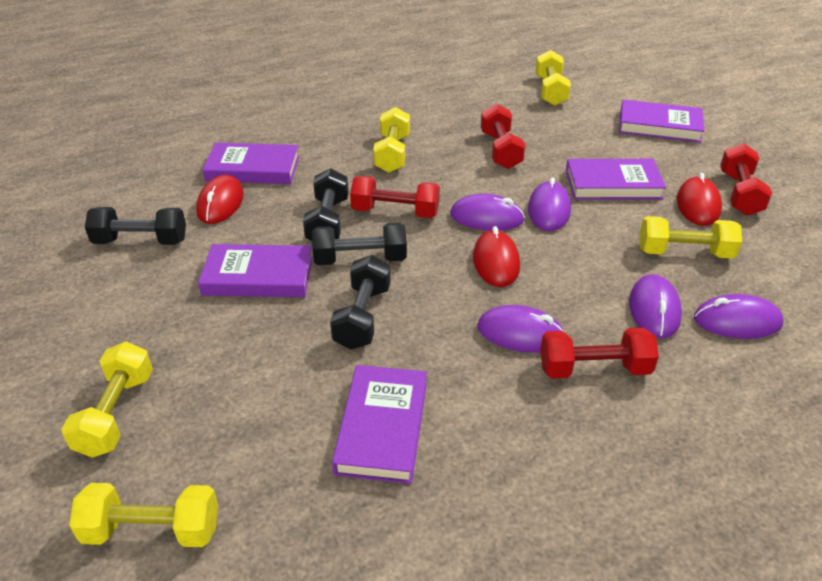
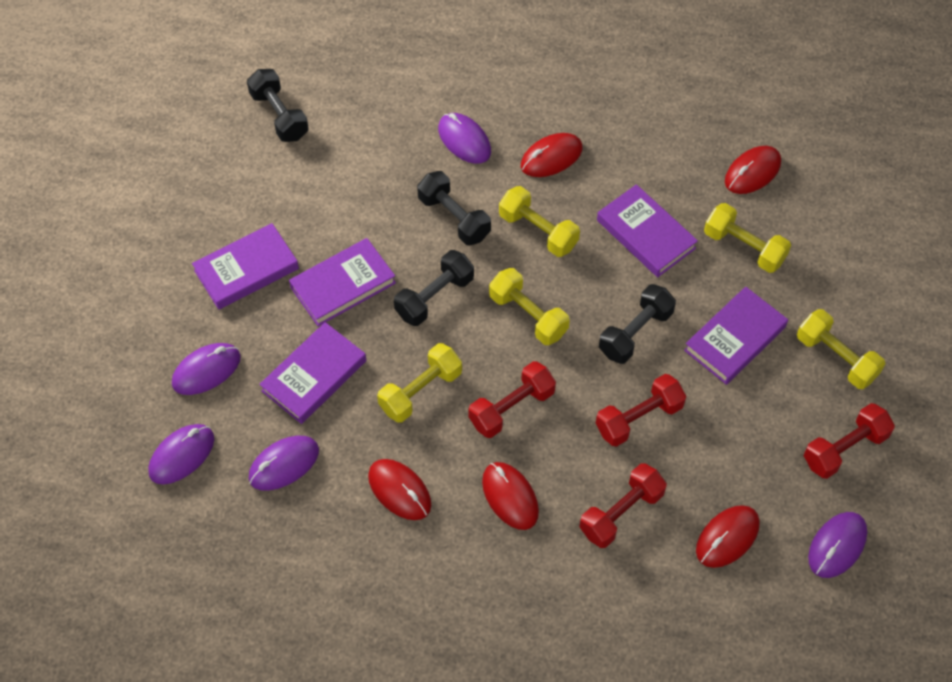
red mouse: 3 -> 5

